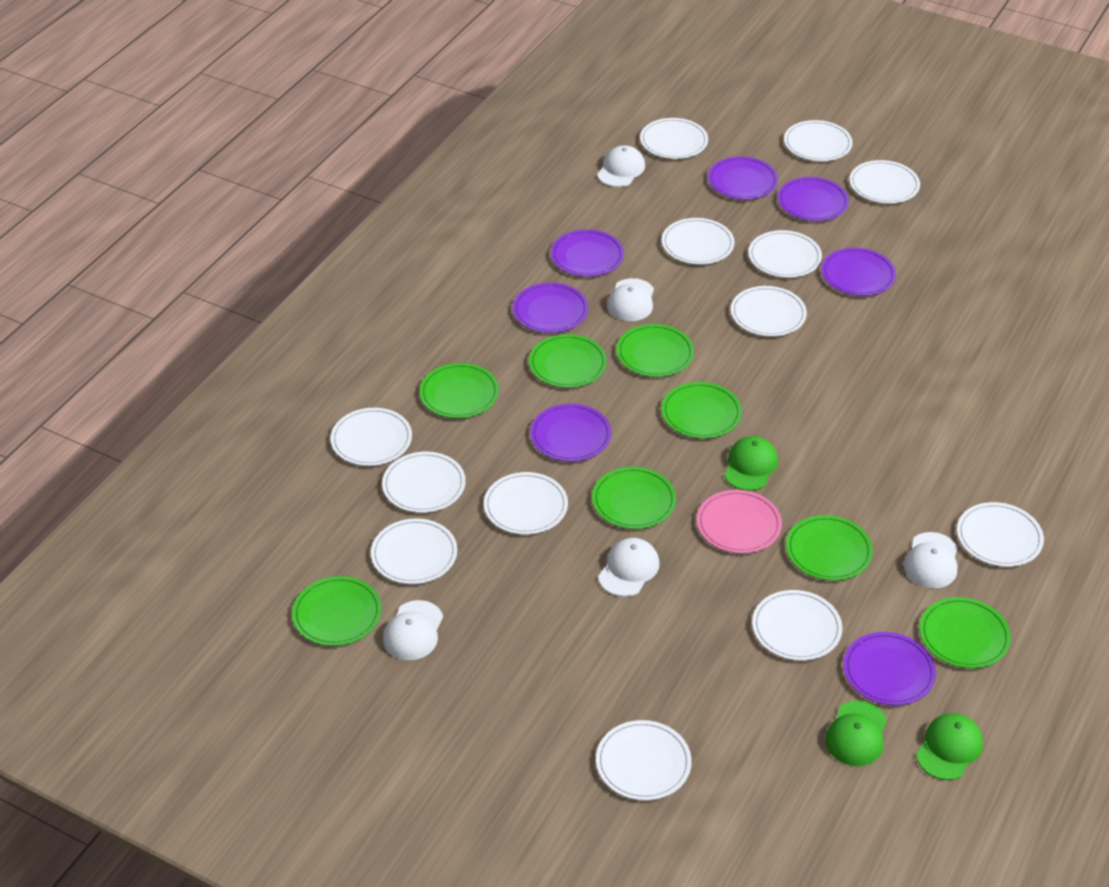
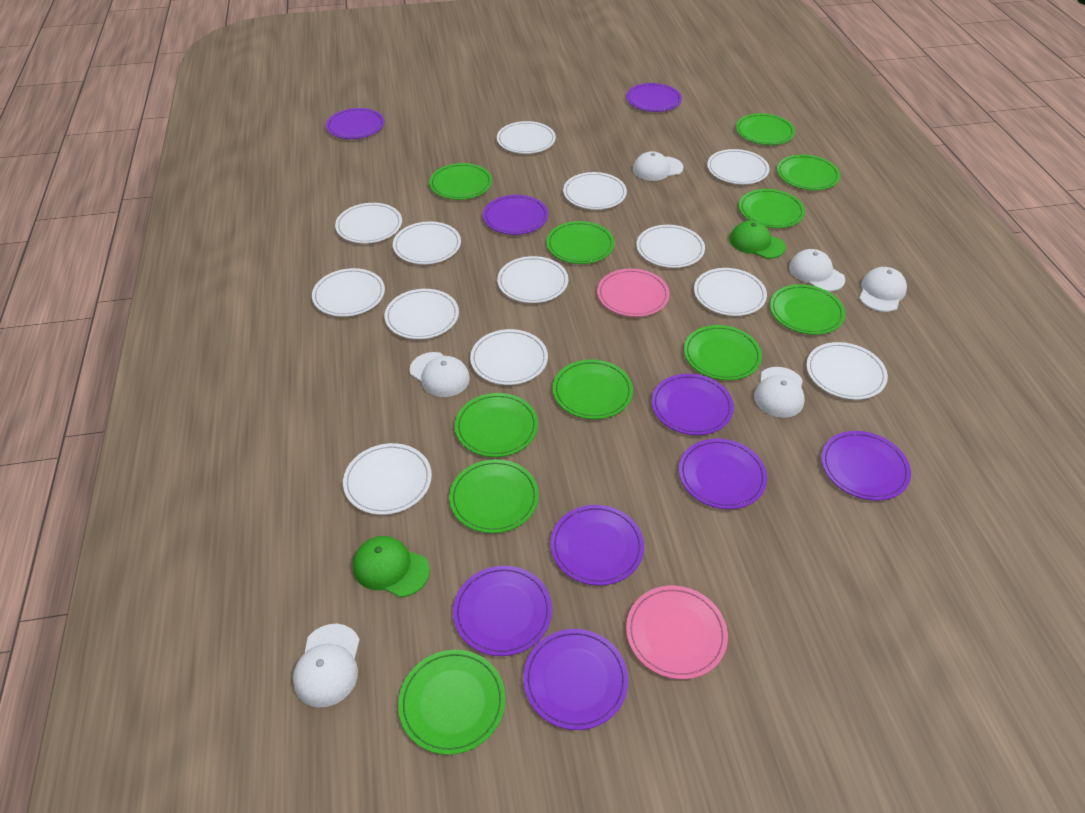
green cap: 3 -> 2
green plate: 8 -> 11
pink plate: 1 -> 2
purple plate: 7 -> 9
white cap: 5 -> 6

